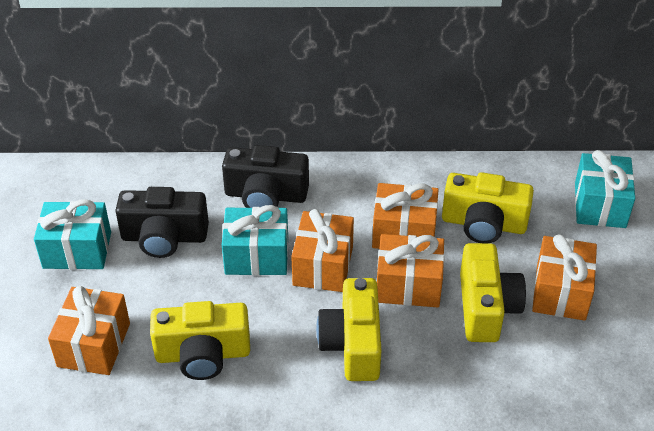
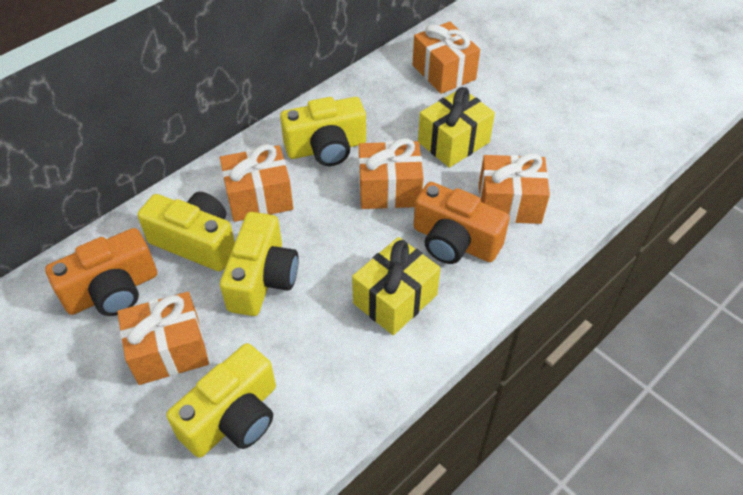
black camera: 2 -> 0
orange camera: 0 -> 2
turquoise gift: 3 -> 0
yellow gift: 0 -> 2

